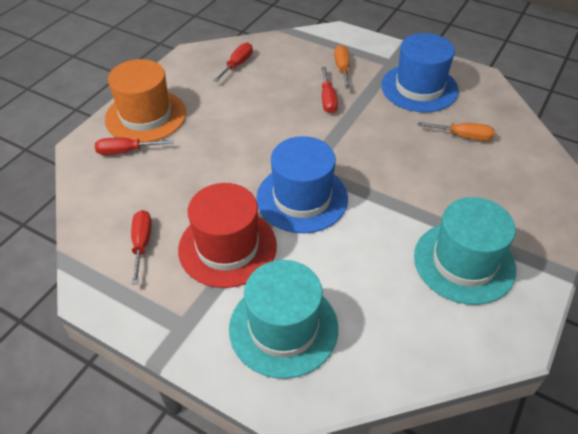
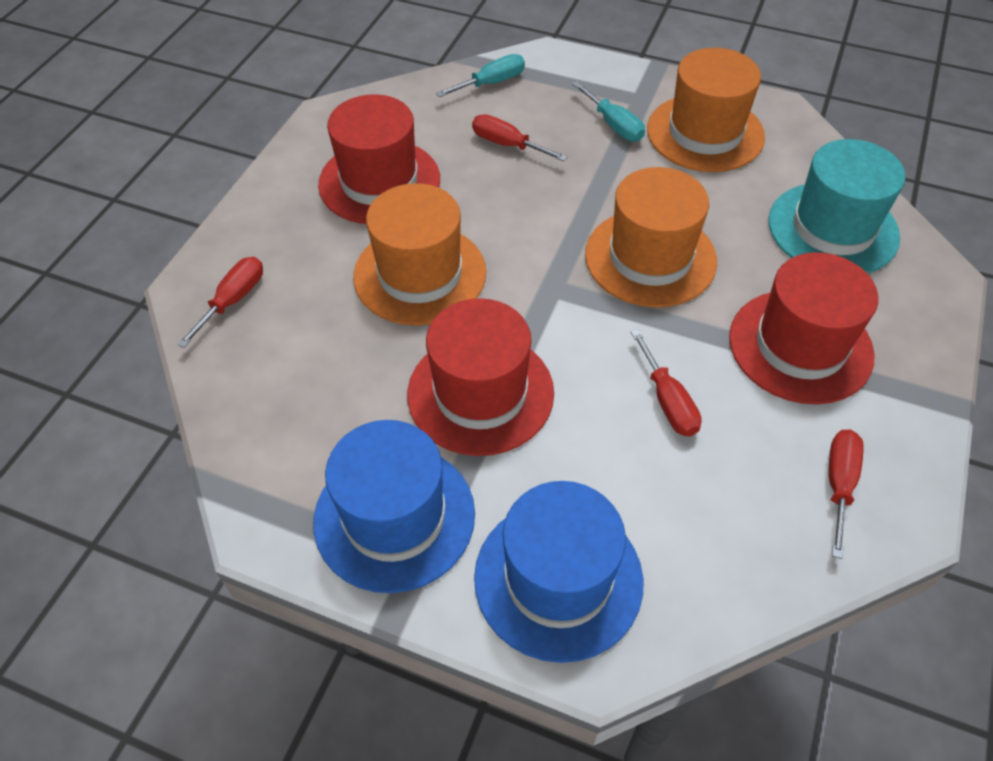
orange hat: 1 -> 3
orange screwdriver: 2 -> 0
red hat: 1 -> 3
turquoise hat: 2 -> 1
turquoise screwdriver: 0 -> 2

